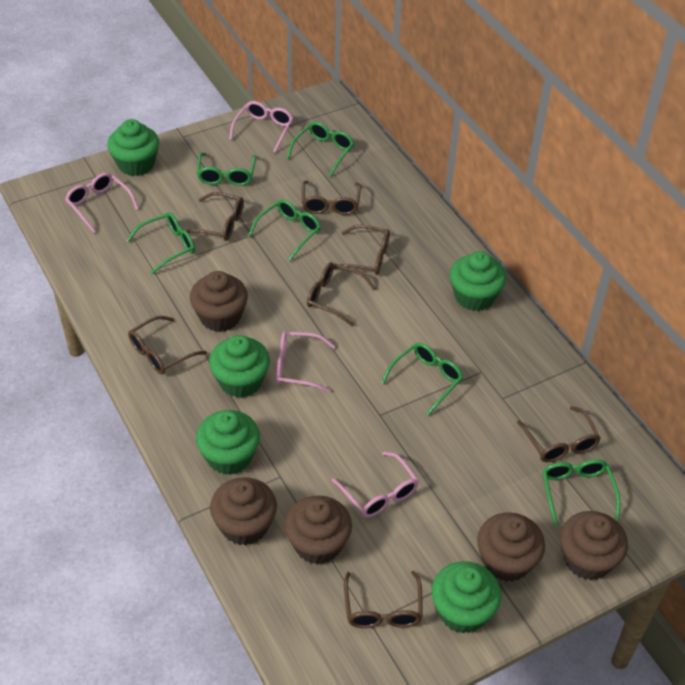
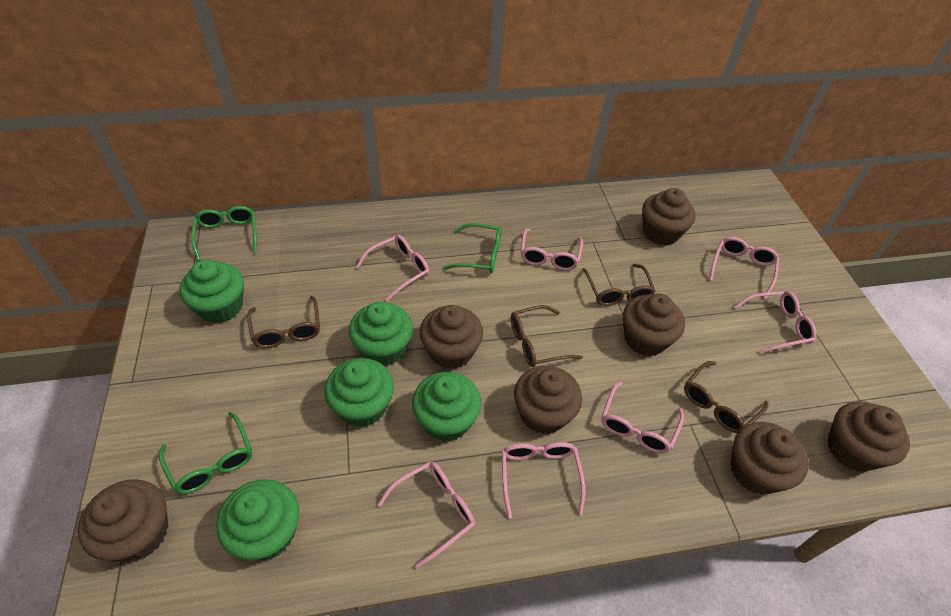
brown cupcake: 5 -> 7
brown glasses: 7 -> 4
green glasses: 6 -> 3
pink glasses: 4 -> 7

